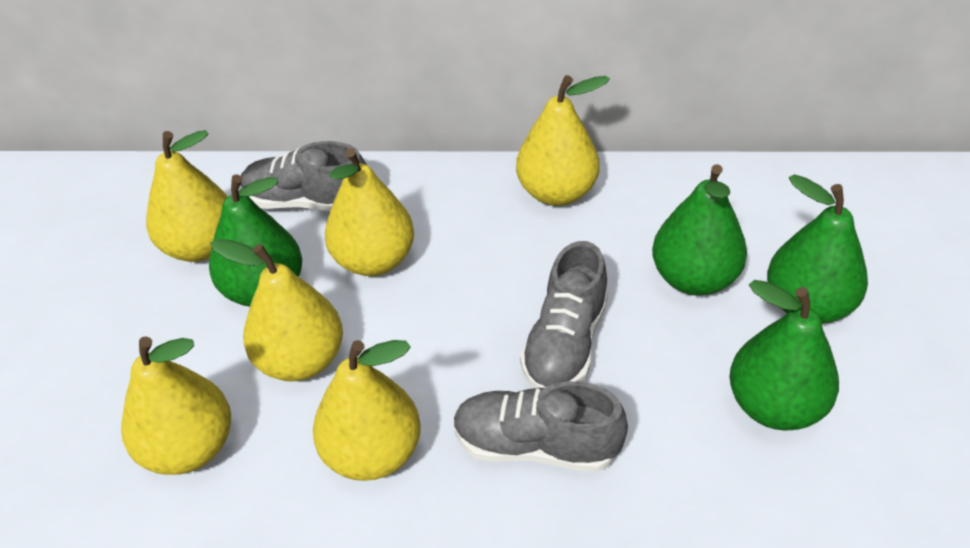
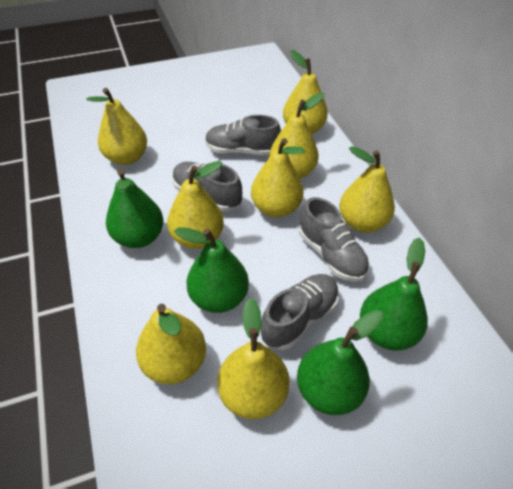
grey shoe: 3 -> 4
yellow pear: 6 -> 8

